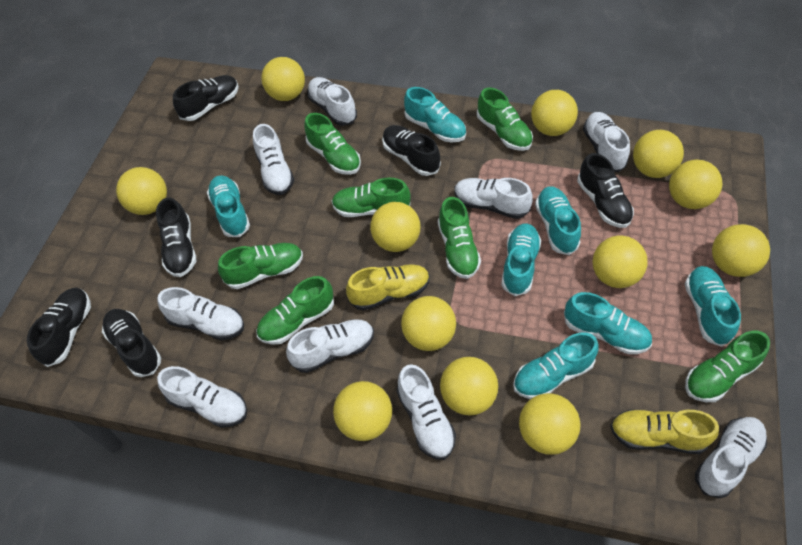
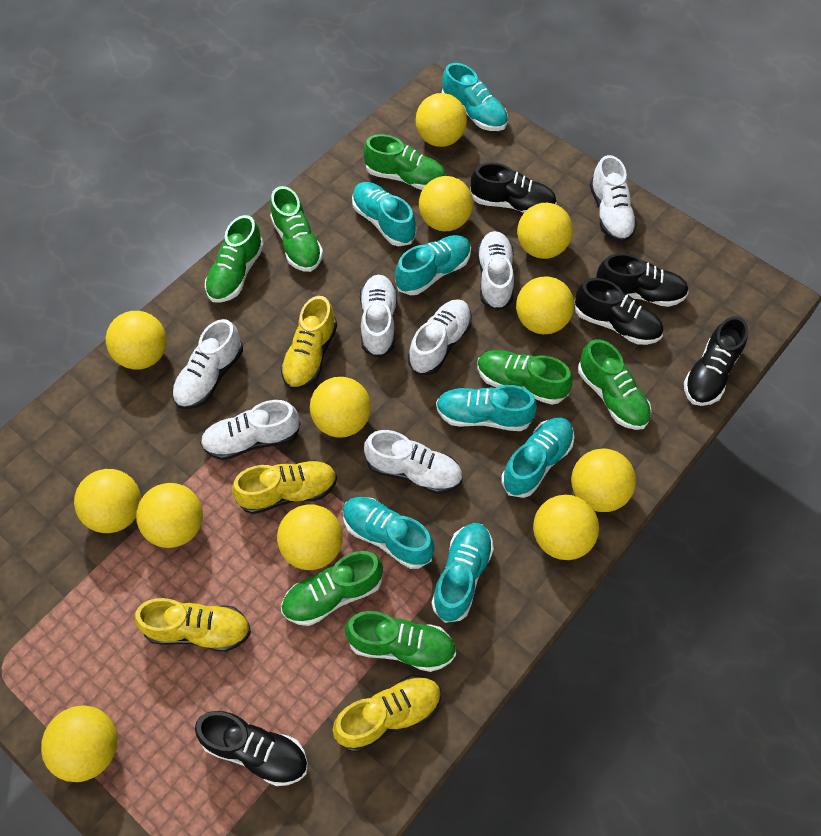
black shoe: 6 -> 5
white shoe: 9 -> 7
yellow shoe: 2 -> 4

